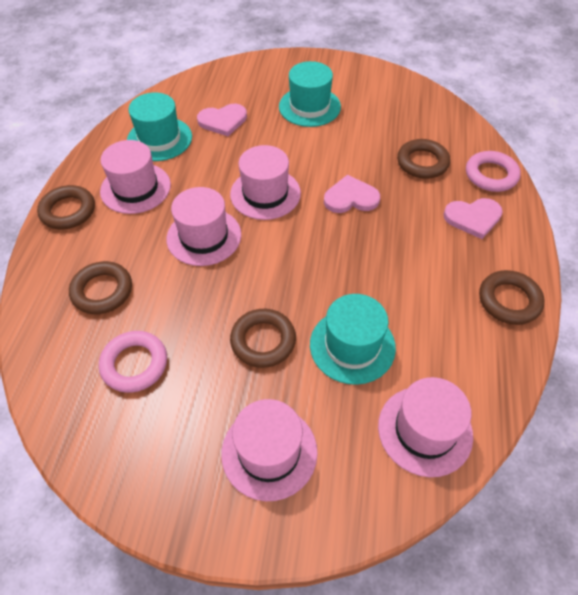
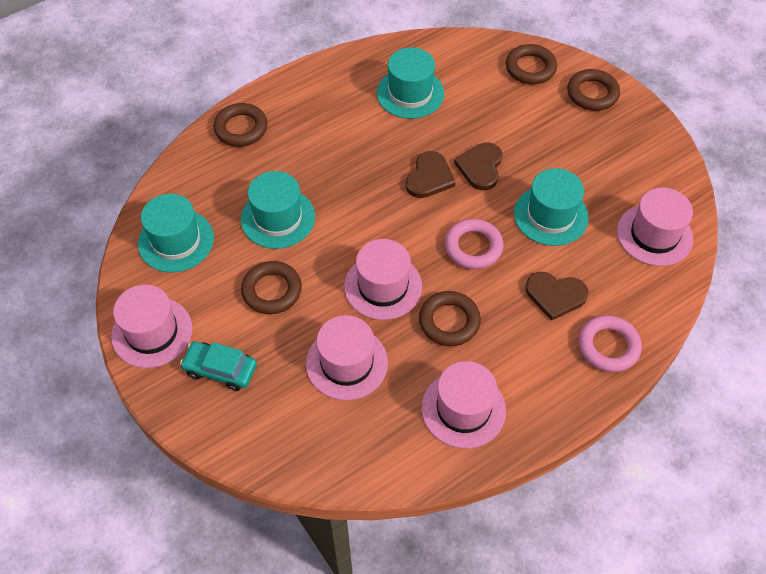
brown heart: 0 -> 3
pink heart: 3 -> 0
turquoise car: 0 -> 1
turquoise hat: 3 -> 4

